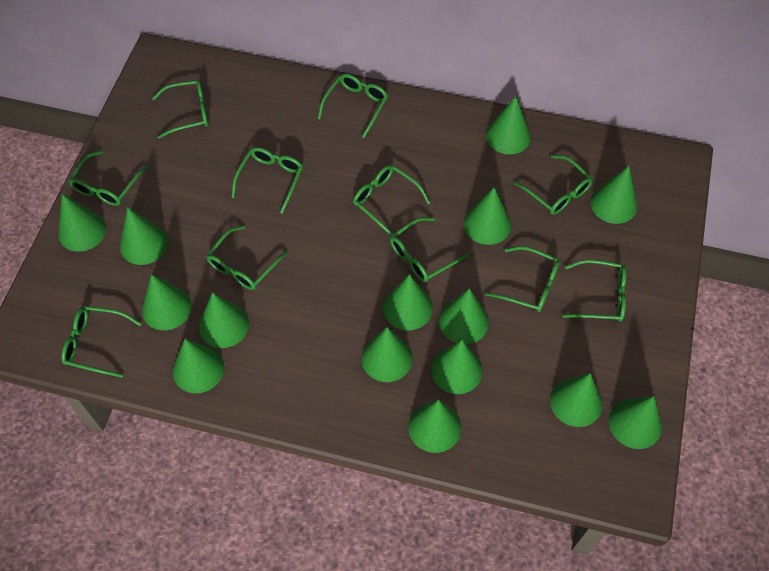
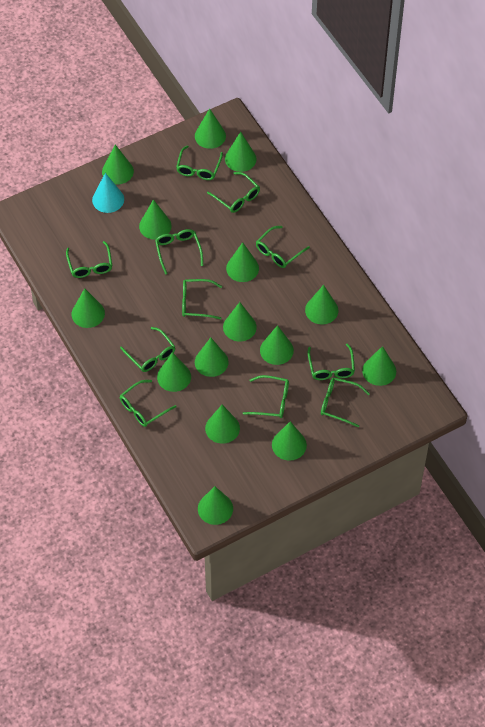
turquoise cone: 0 -> 1

